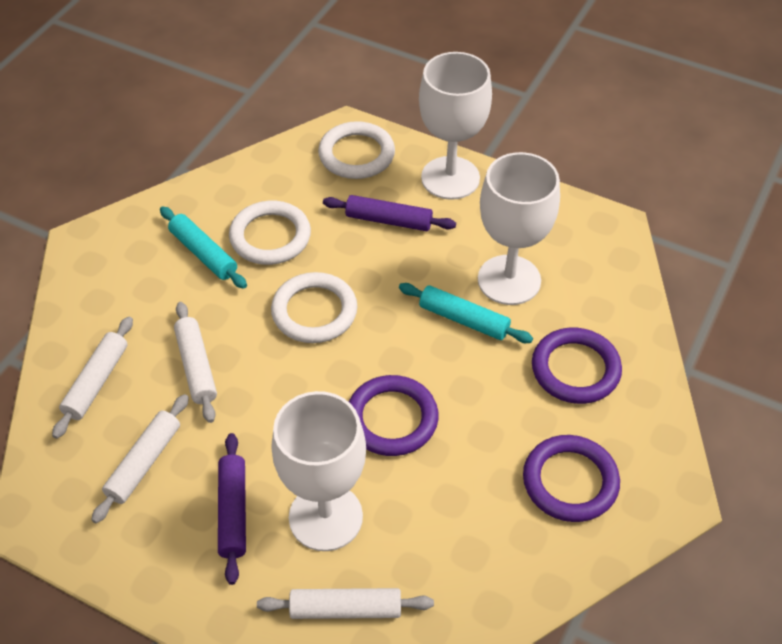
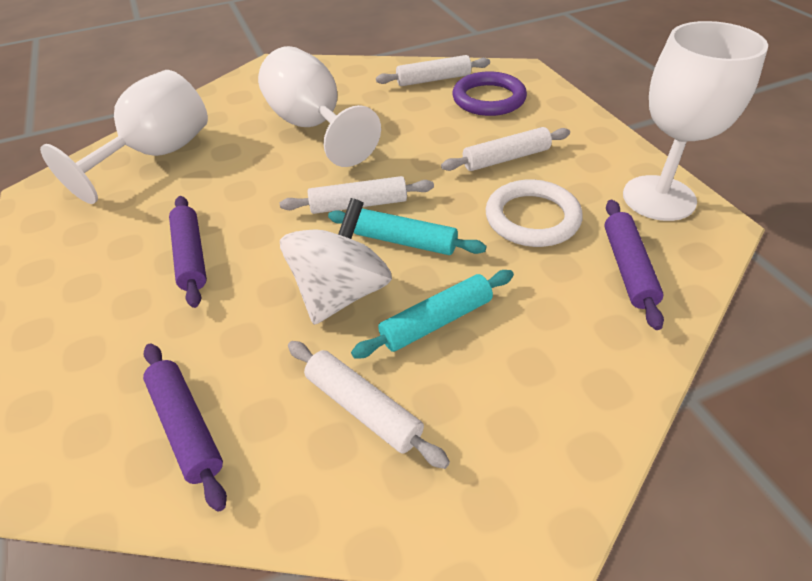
purple ring: 3 -> 1
purple rolling pin: 2 -> 3
white ring: 3 -> 1
white spinning top: 0 -> 1

